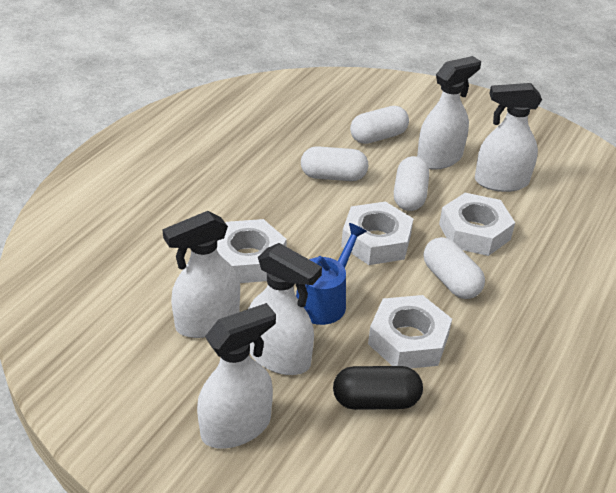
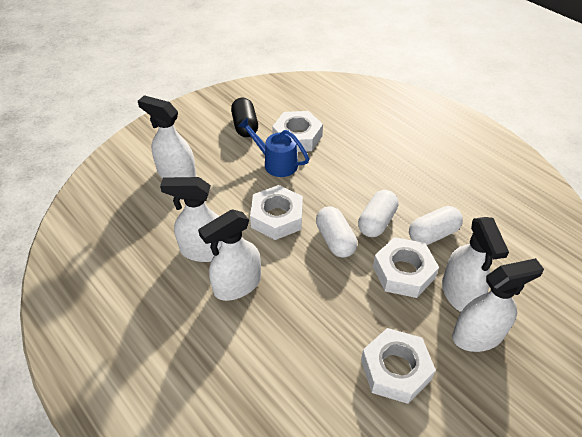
white capsule: 4 -> 3

